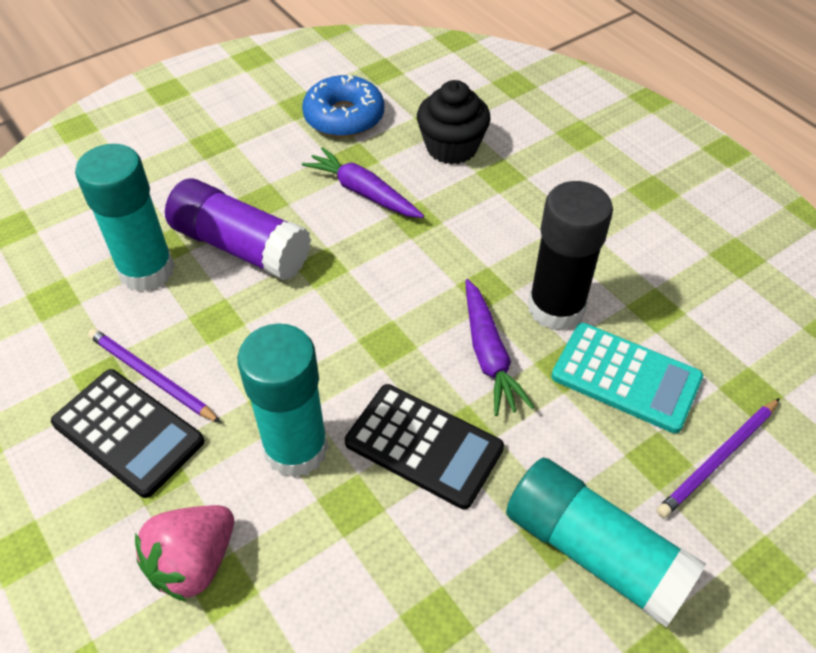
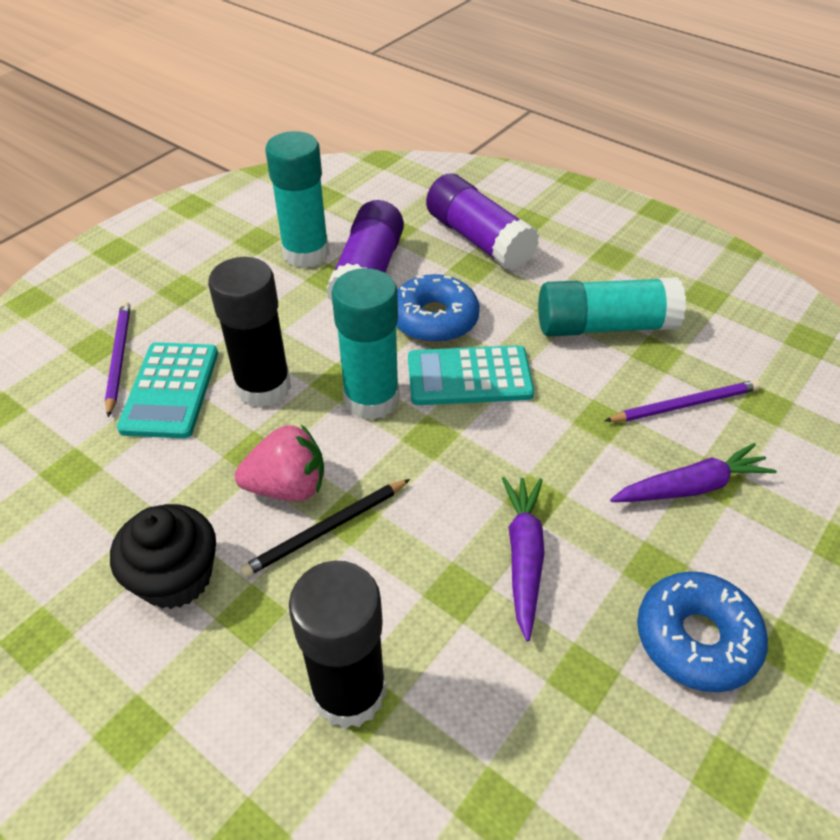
black calculator: 2 -> 0
black glue stick: 1 -> 2
black pencil: 0 -> 1
blue donut: 1 -> 2
purple glue stick: 1 -> 2
turquoise calculator: 1 -> 2

